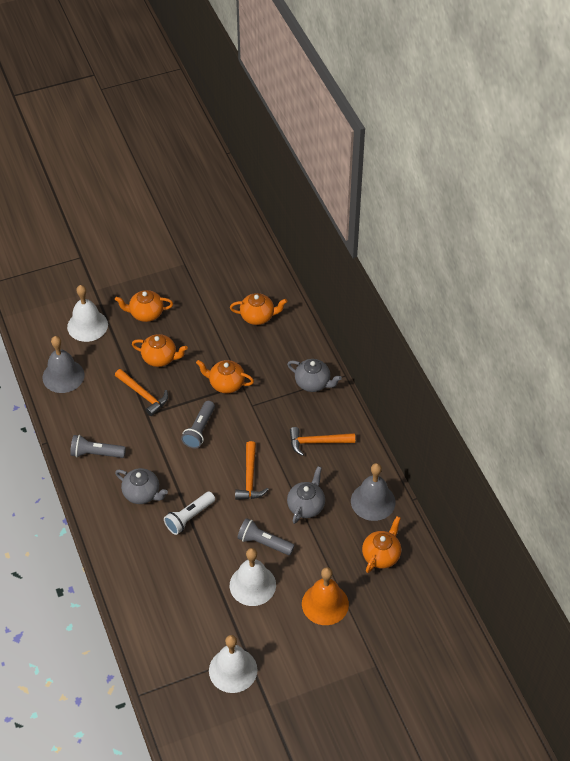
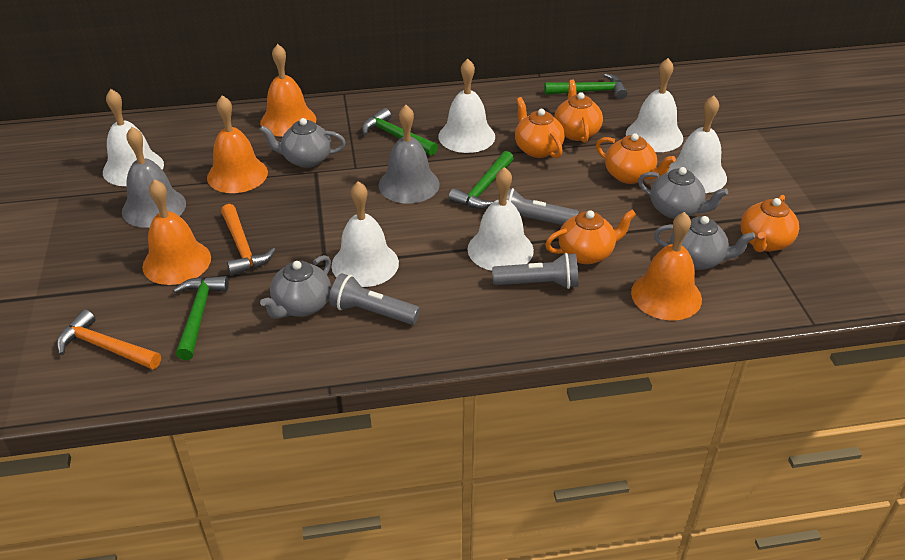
green hammer: 0 -> 4
grey teapot: 3 -> 4
orange bell: 1 -> 4
orange hammer: 3 -> 2
white bell: 3 -> 6
white flashlight: 1 -> 0

